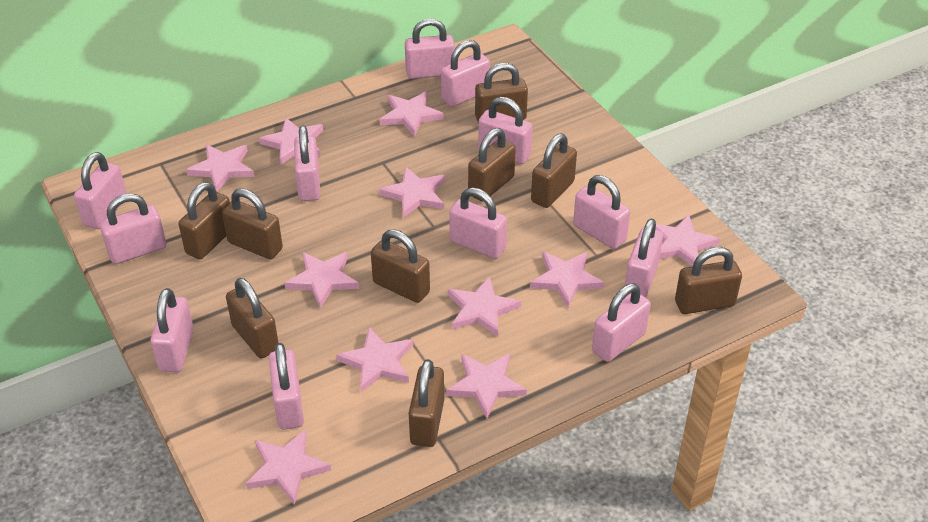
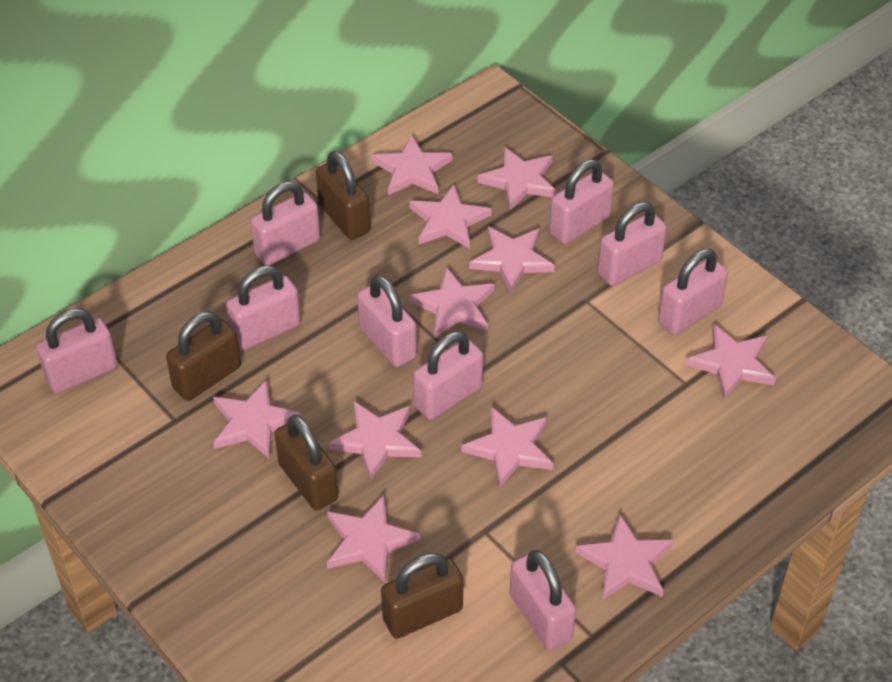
brown padlock: 9 -> 4
pink padlock: 12 -> 9

